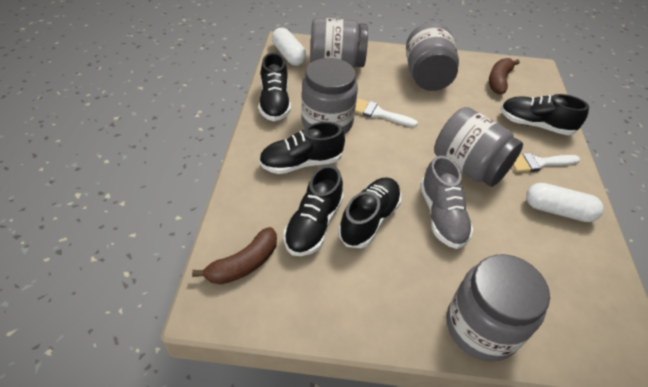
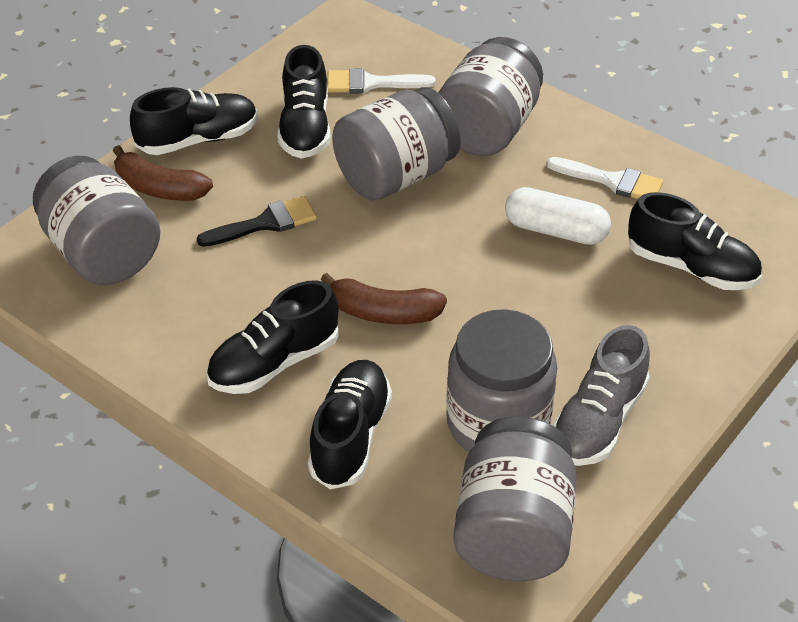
black brush: 0 -> 1
white capsule: 2 -> 1

